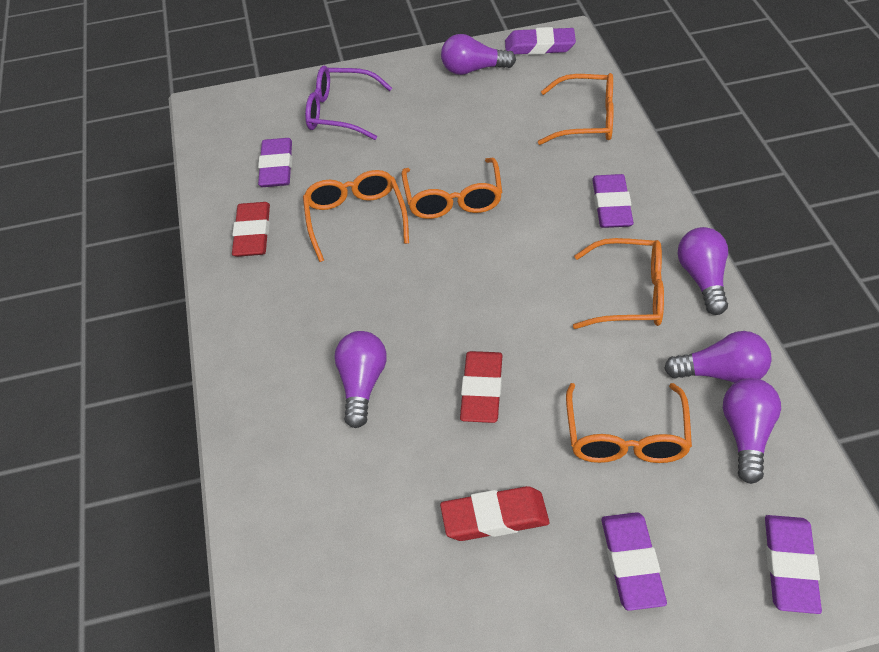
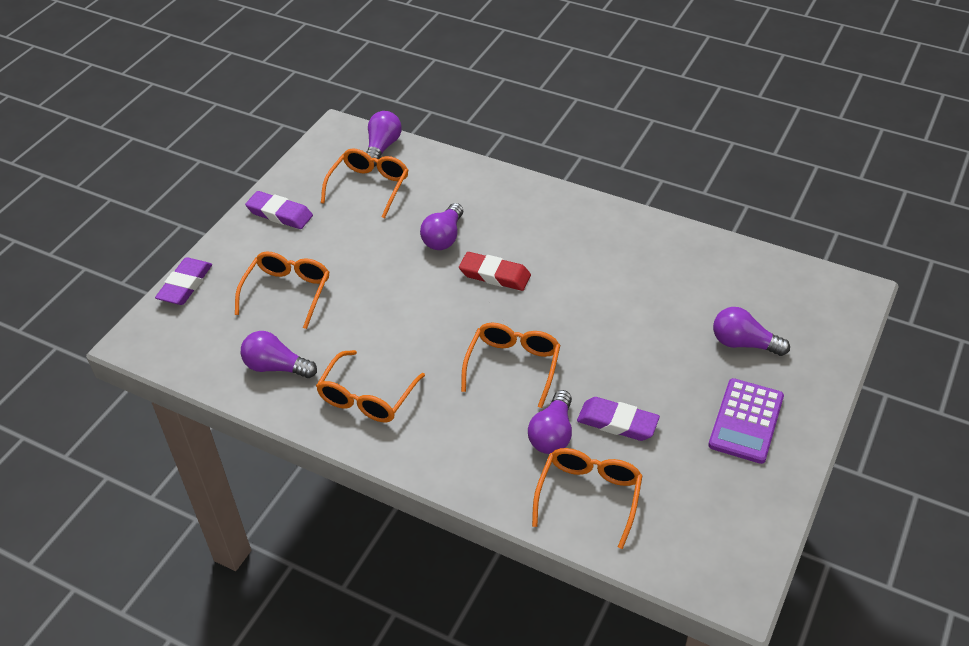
purple calculator: 0 -> 1
purple eraser: 5 -> 3
purple glasses: 1 -> 0
red eraser: 3 -> 1

